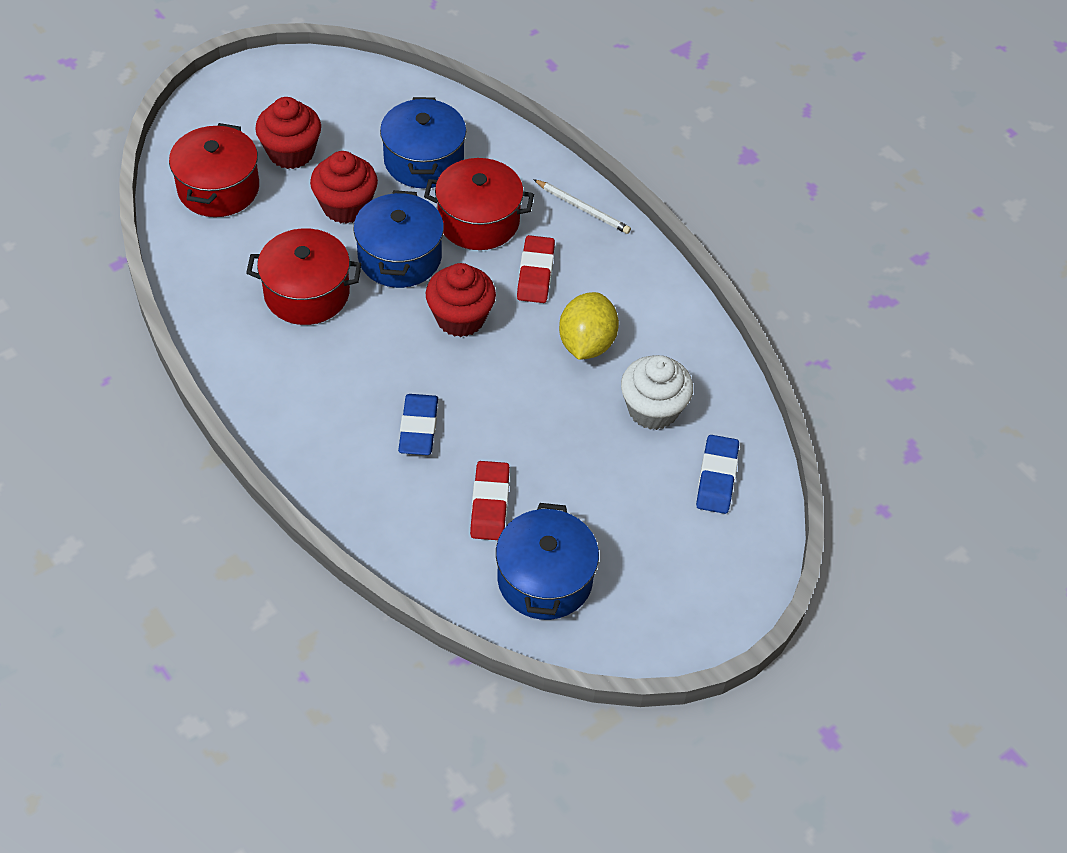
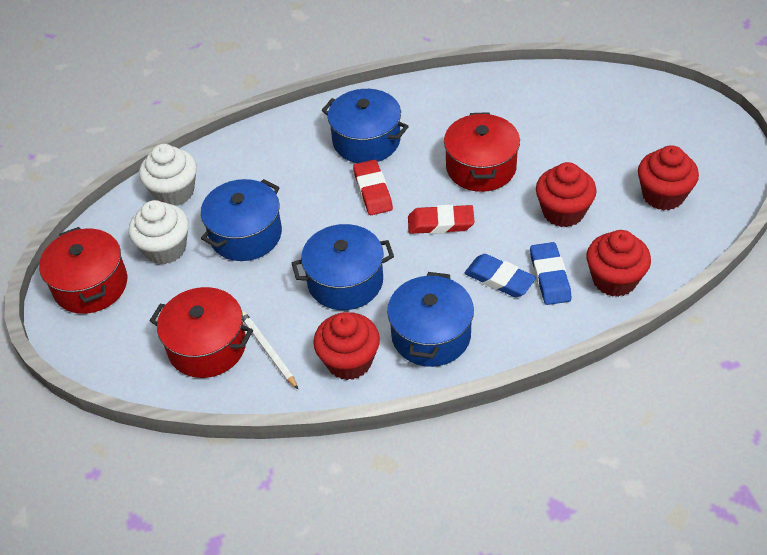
blue pot: 3 -> 4
red cupcake: 3 -> 4
white cupcake: 1 -> 2
yellow lemon: 1 -> 0

